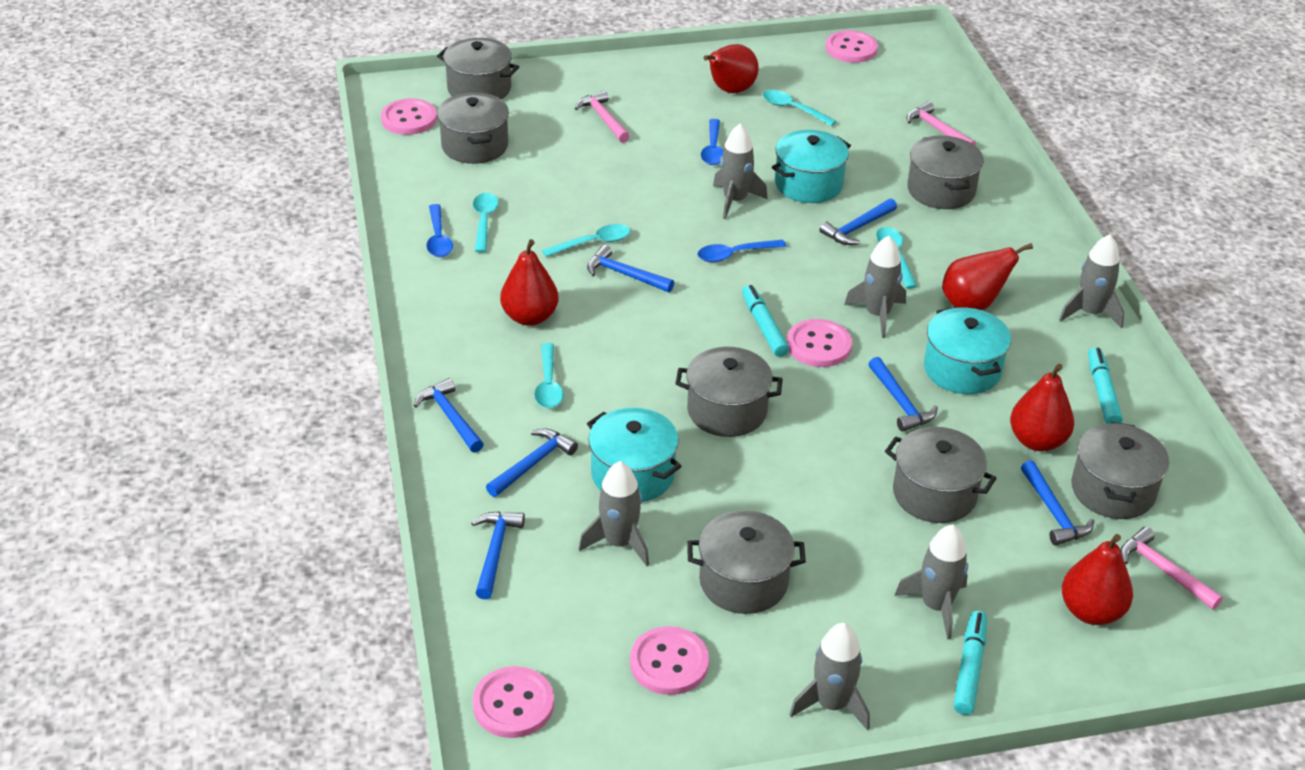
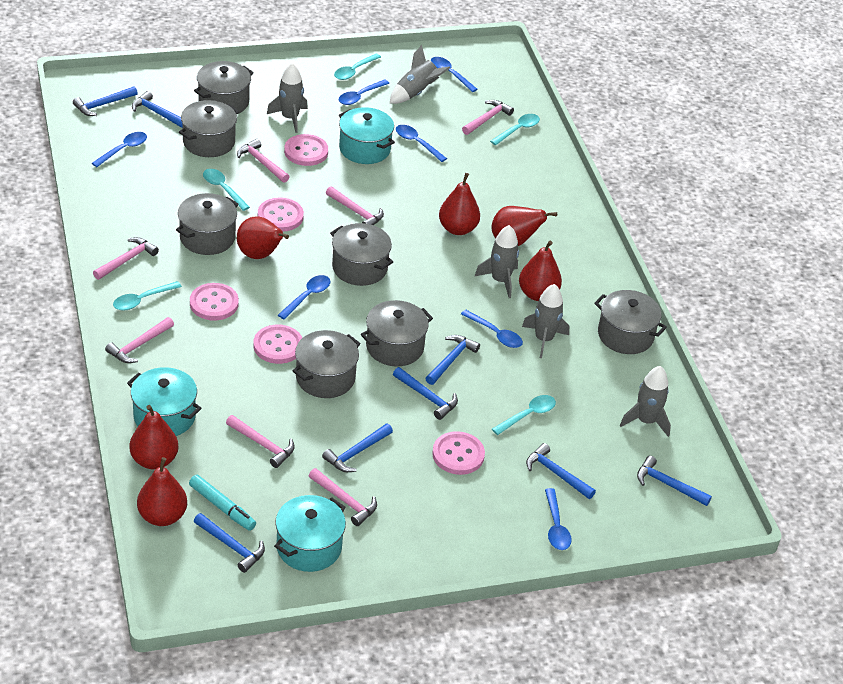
blue hammer: 7 -> 8
blue spoon: 3 -> 7
grey rocket: 6 -> 5
pink hammer: 3 -> 7
red pear: 5 -> 6
turquoise marker: 3 -> 1

